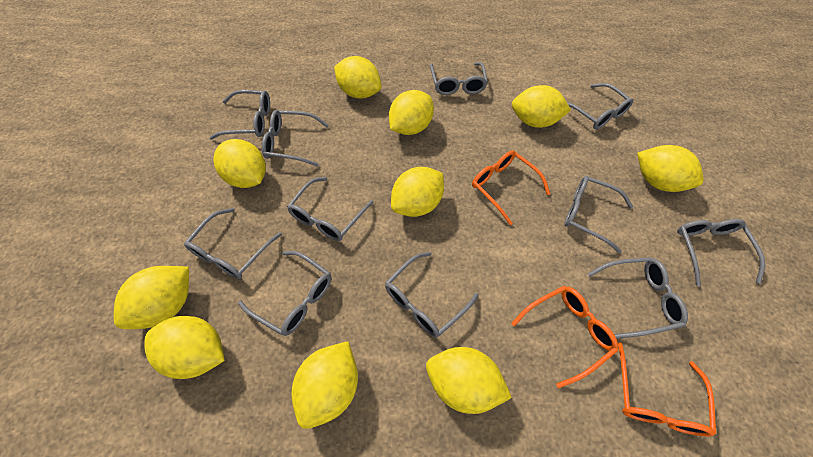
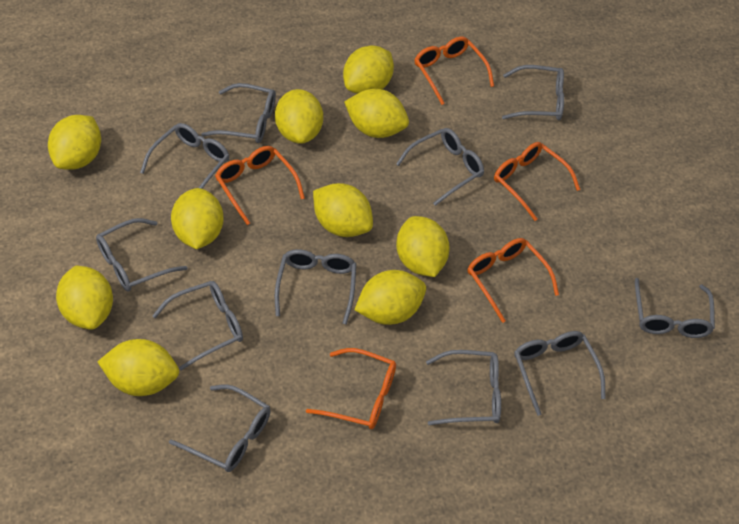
orange glasses: 3 -> 5

